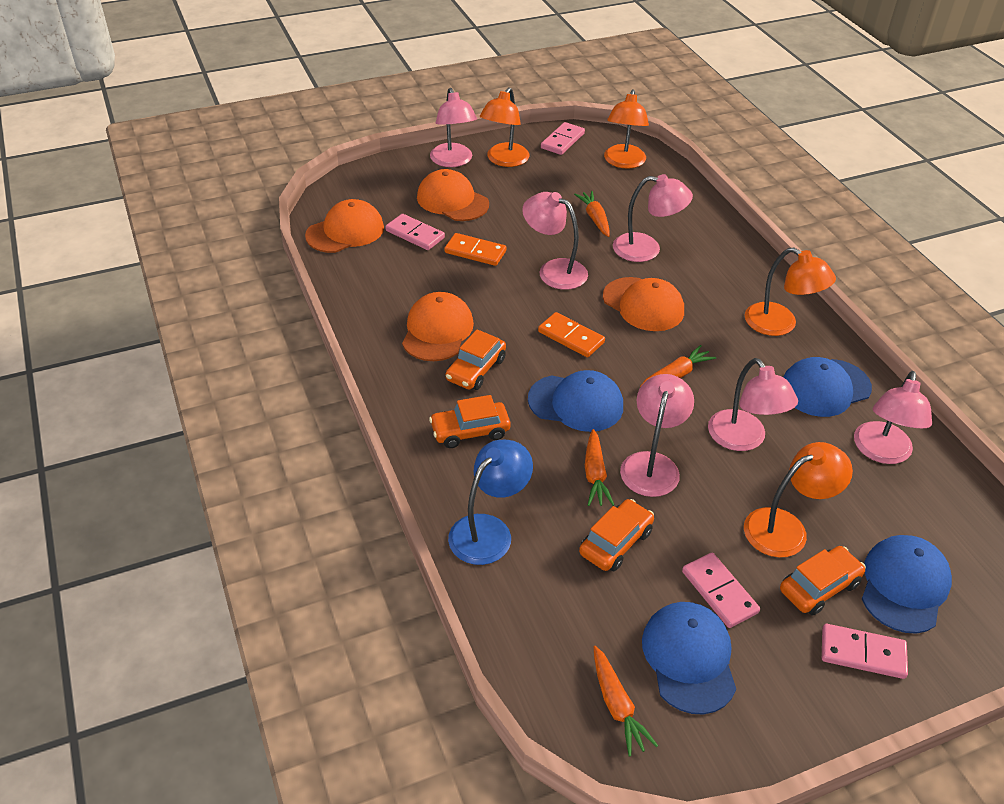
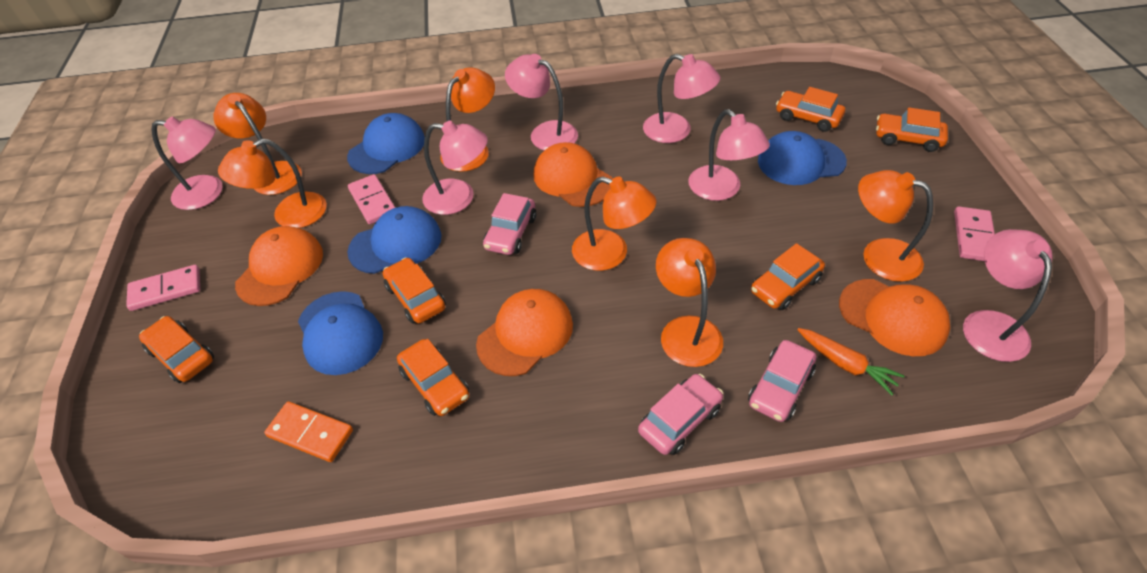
blue lamp: 1 -> 0
orange car: 4 -> 6
orange carrot: 4 -> 1
orange domino: 2 -> 1
orange lamp: 4 -> 6
pink car: 0 -> 3
pink domino: 4 -> 3

